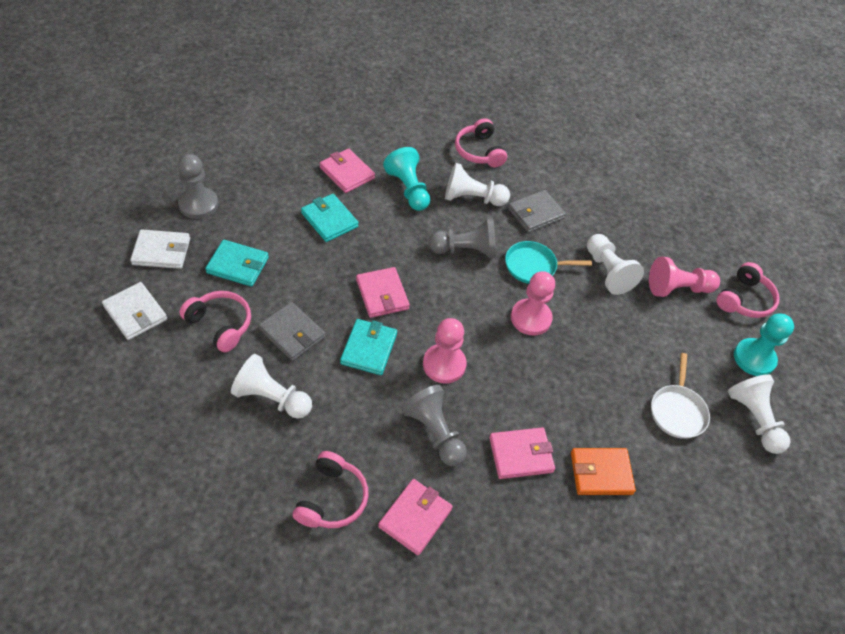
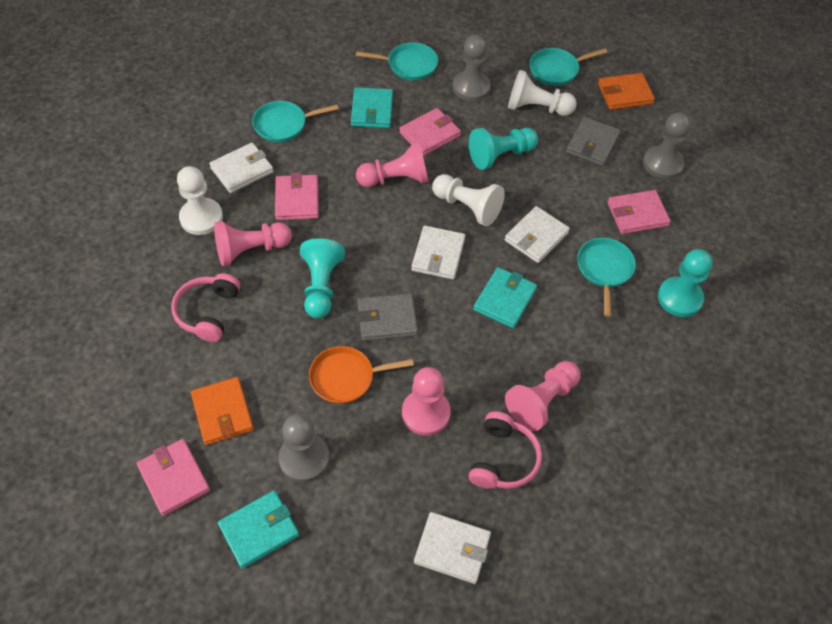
orange pan: 0 -> 1
orange wallet: 1 -> 2
pink headphones: 4 -> 2
pink pawn: 3 -> 4
turquoise pan: 1 -> 4
turquoise pawn: 2 -> 3
white pan: 1 -> 0
white pawn: 4 -> 3
white wallet: 2 -> 4

